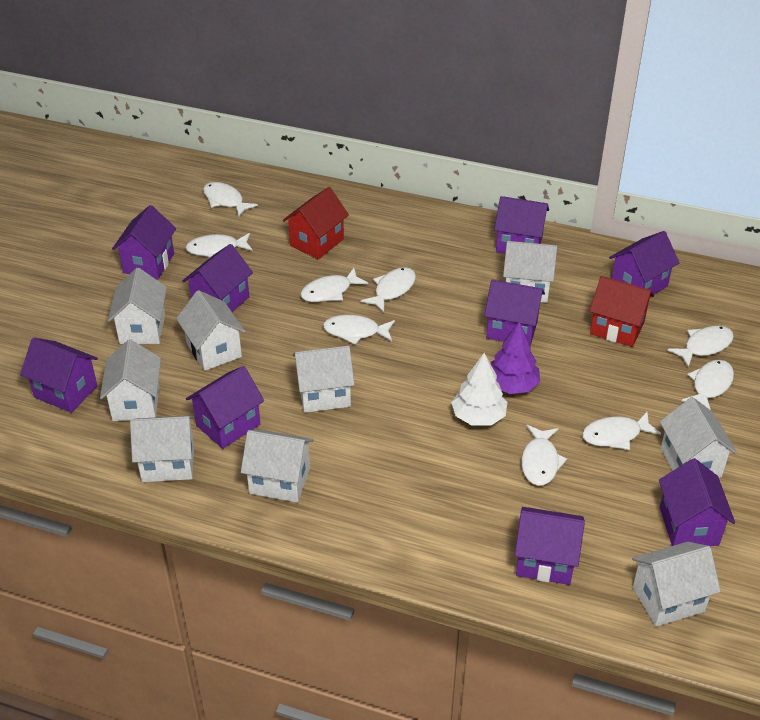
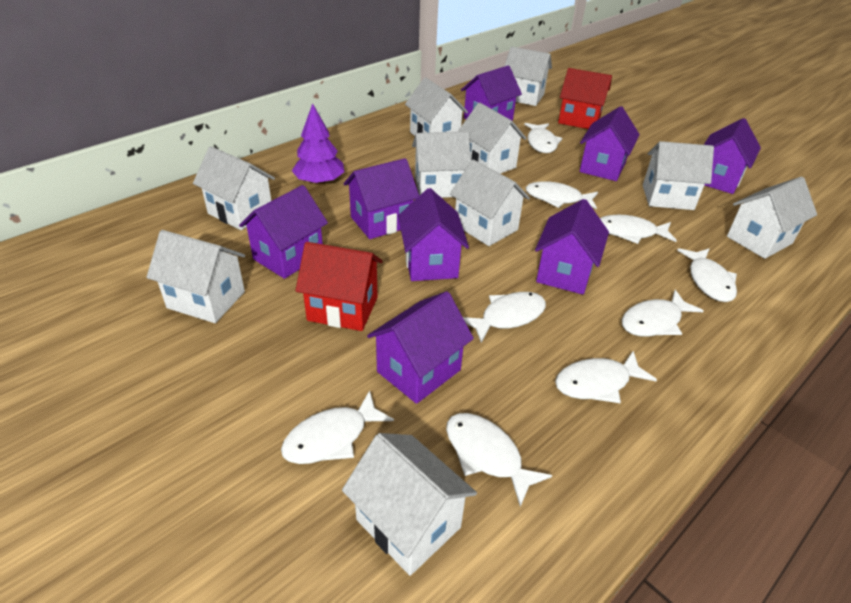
purple house: 9 -> 8
white house: 9 -> 10
white tree: 1 -> 0

